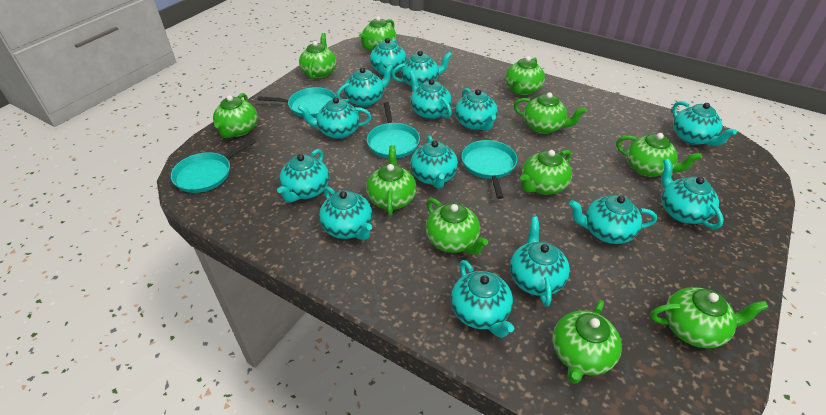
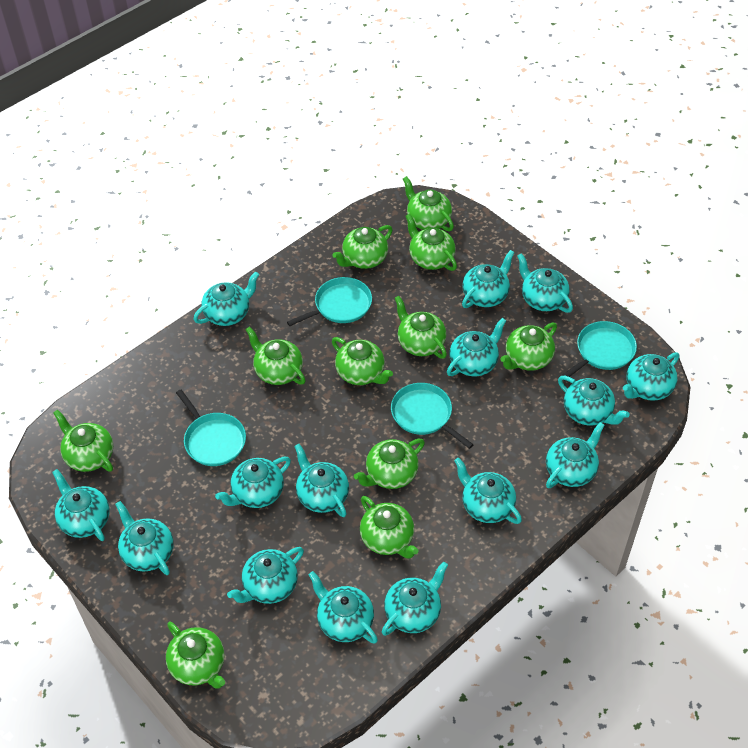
turquoise teapot: 14 -> 15

